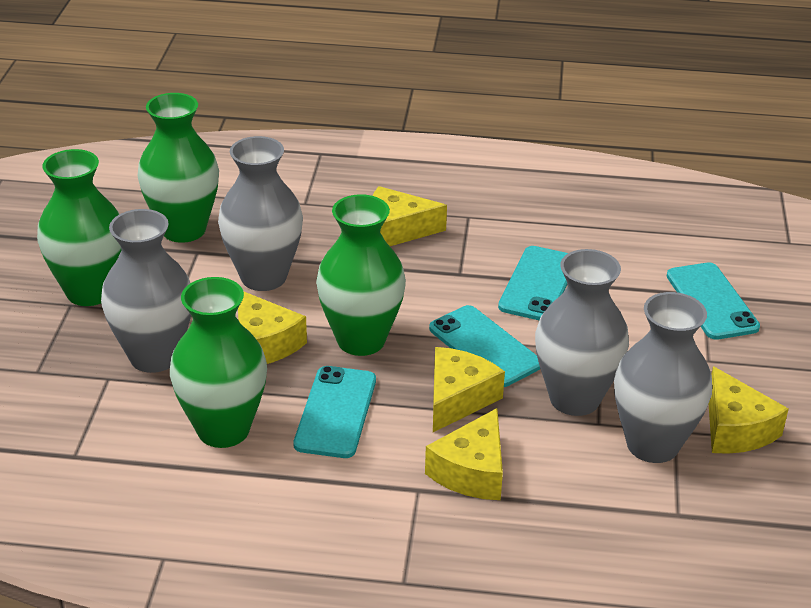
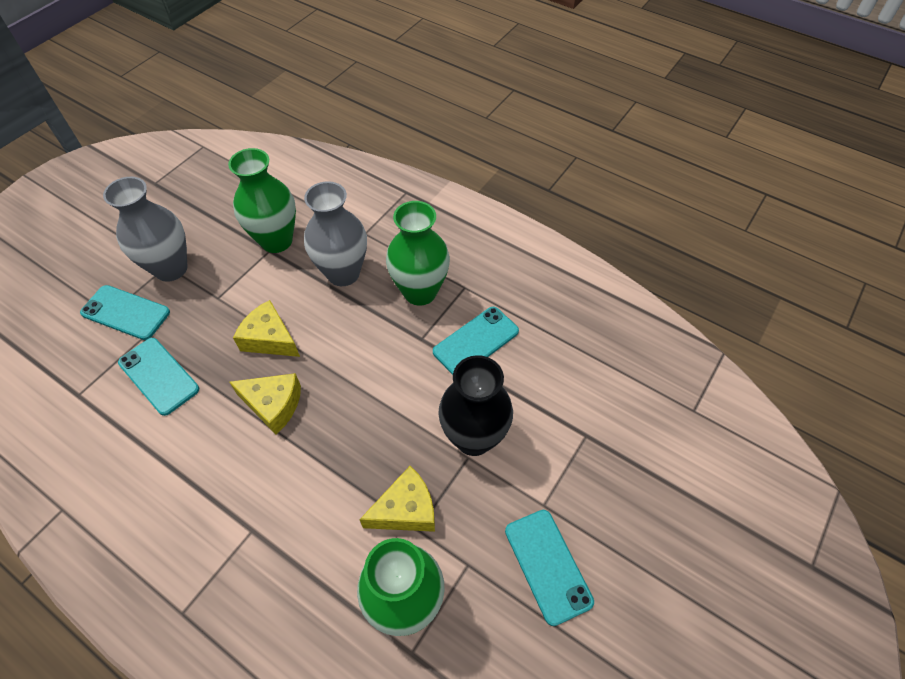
black vase: 0 -> 1
green vase: 4 -> 3
grey vase: 4 -> 2
yellow cheese: 5 -> 3

